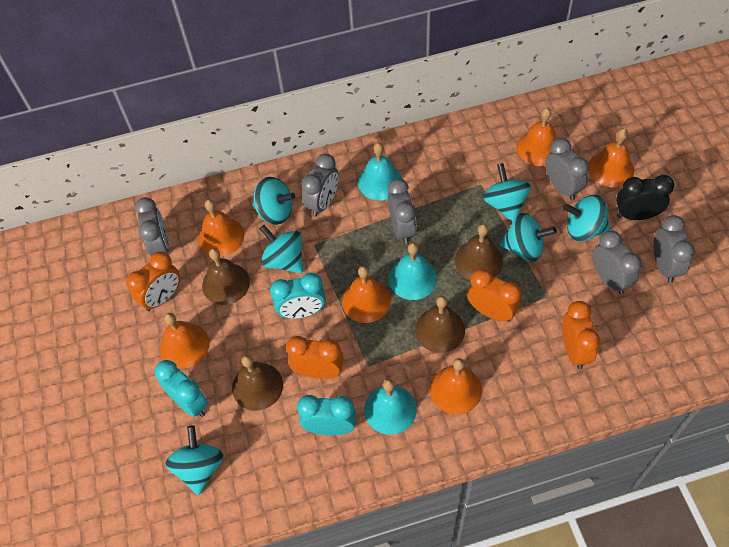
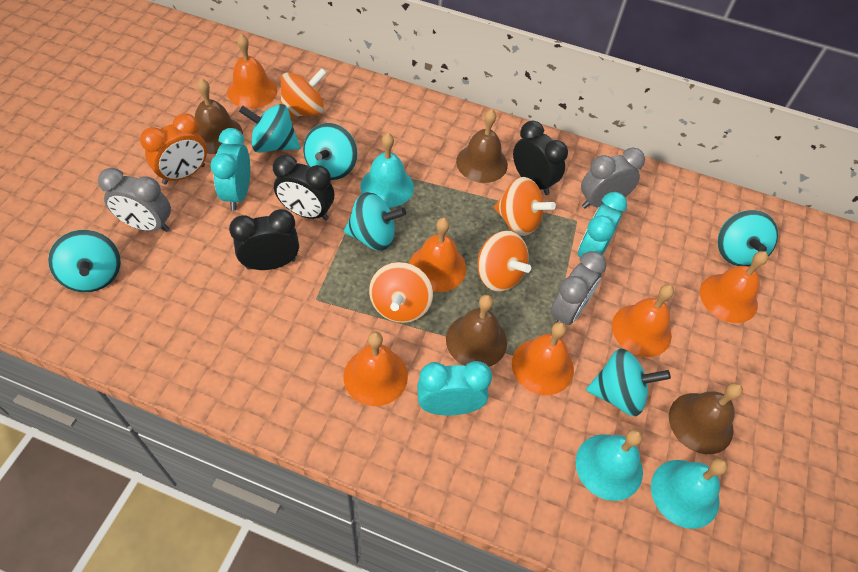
black clock: 1 -> 3
grey clock: 6 -> 3
orange clock: 4 -> 1
orange spinning top: 0 -> 4

